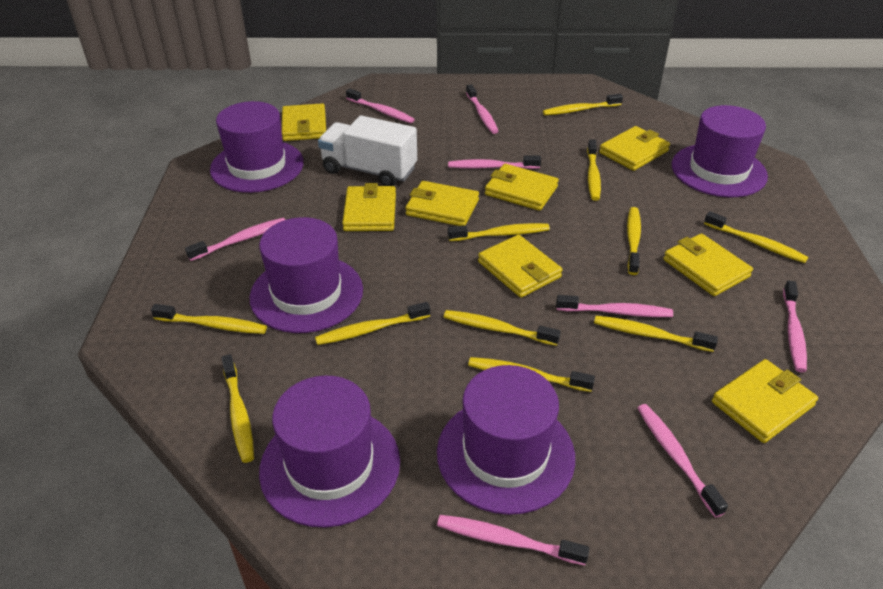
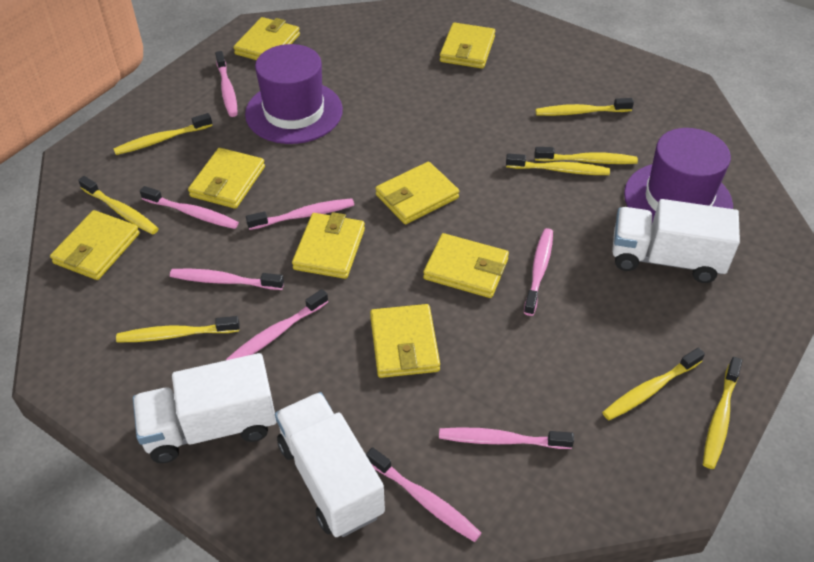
purple hat: 5 -> 2
white truck: 1 -> 3
yellow toothbrush: 11 -> 8

